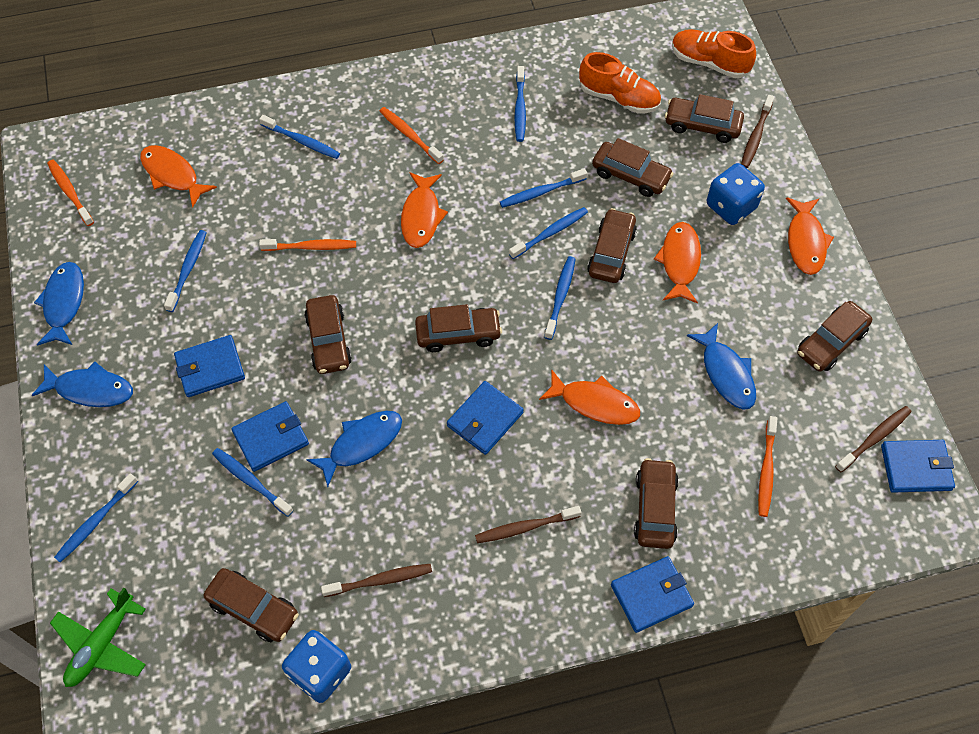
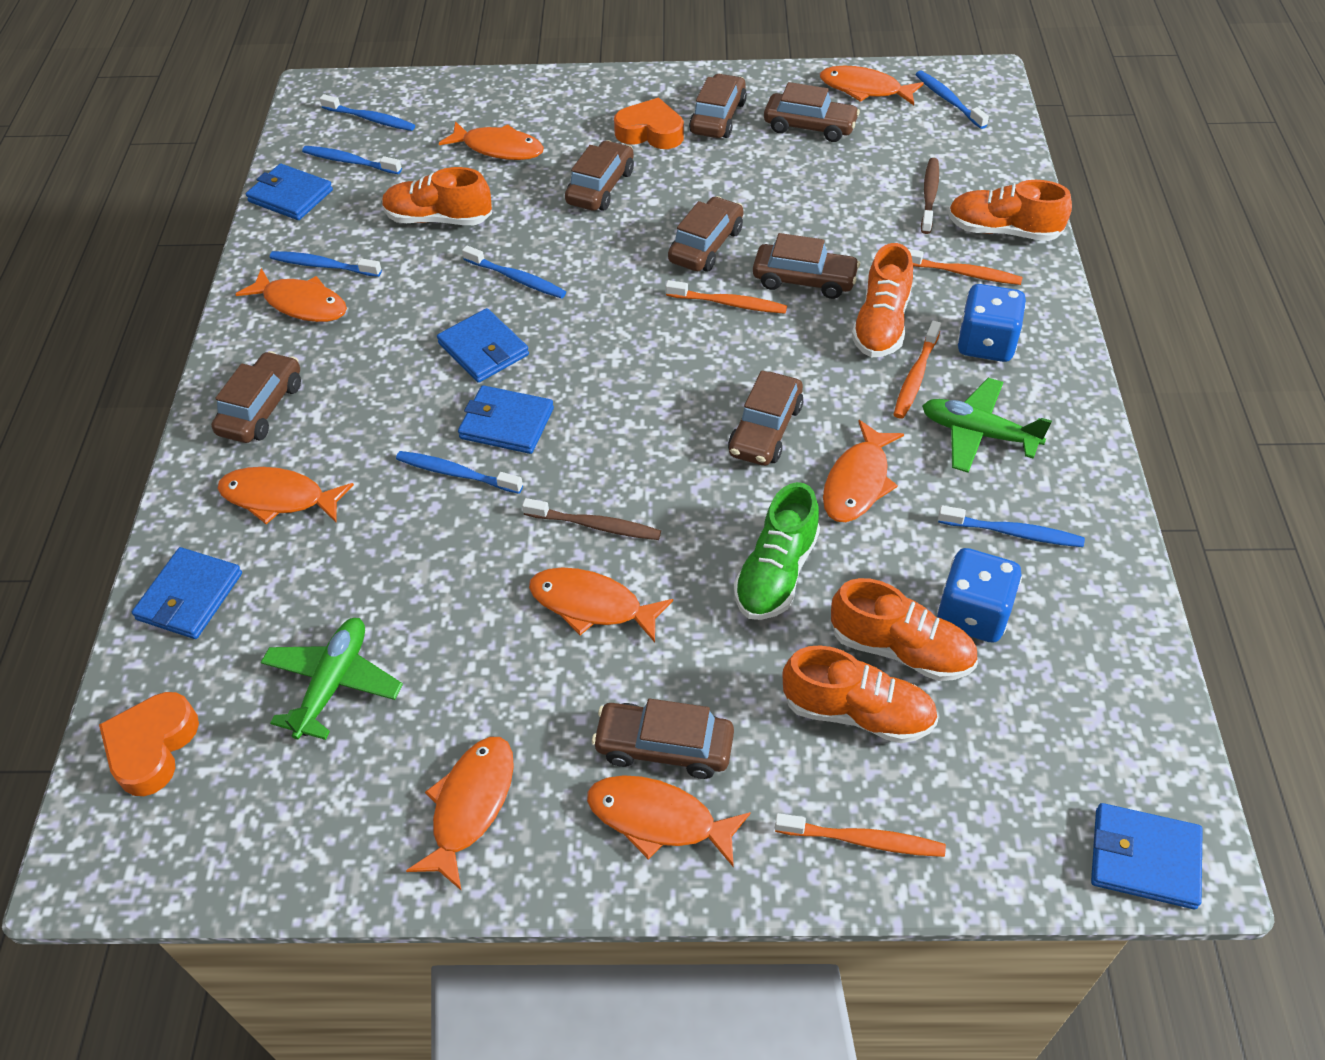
blue fish: 4 -> 0
blue toothbrush: 8 -> 7
brown toothbrush: 4 -> 2
green plane: 1 -> 2
green shoe: 0 -> 1
orange fish: 5 -> 8
orange heart: 0 -> 2
orange shoe: 2 -> 5

